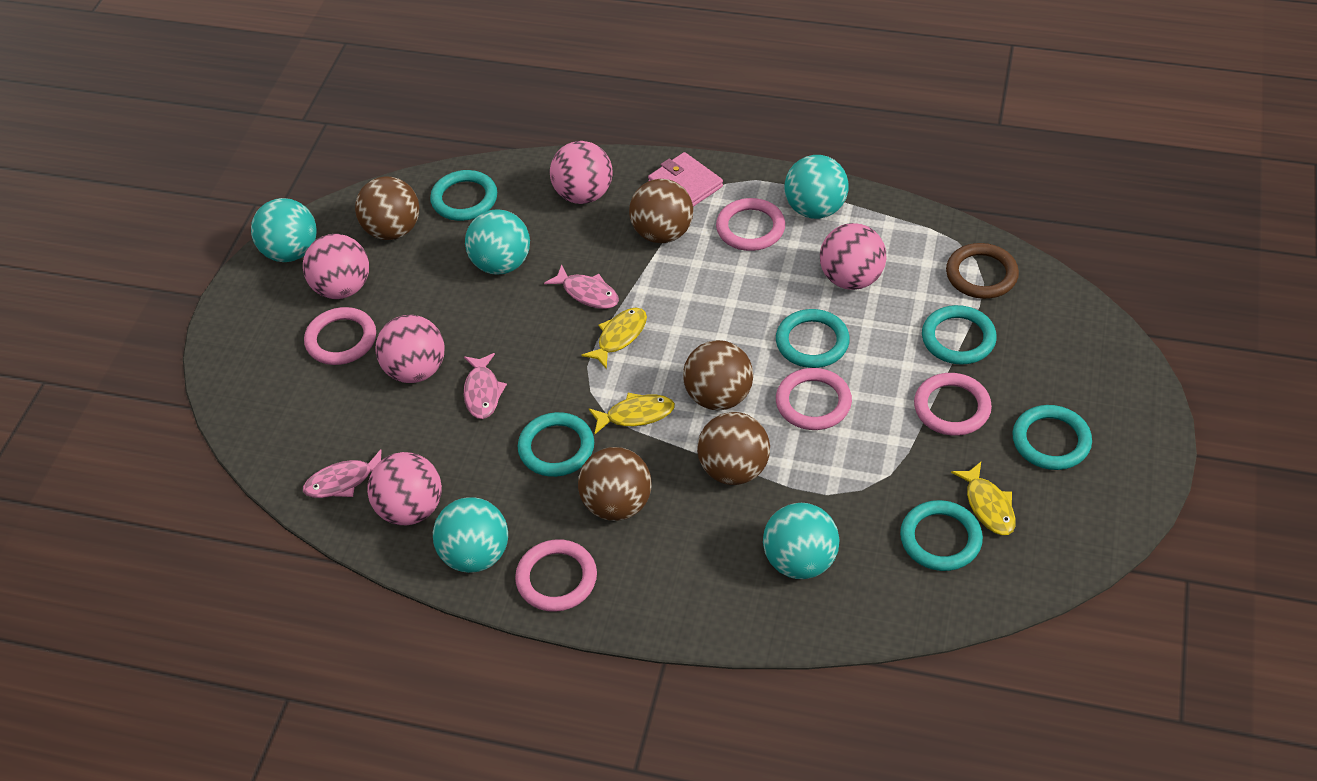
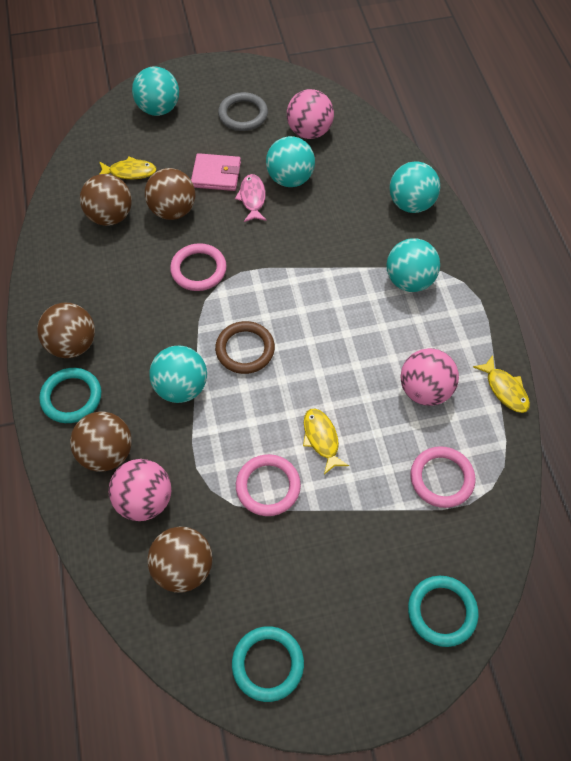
grey ring: 0 -> 1
pink ball: 5 -> 3
pink fish: 3 -> 1
pink ring: 5 -> 3
turquoise ring: 6 -> 3

